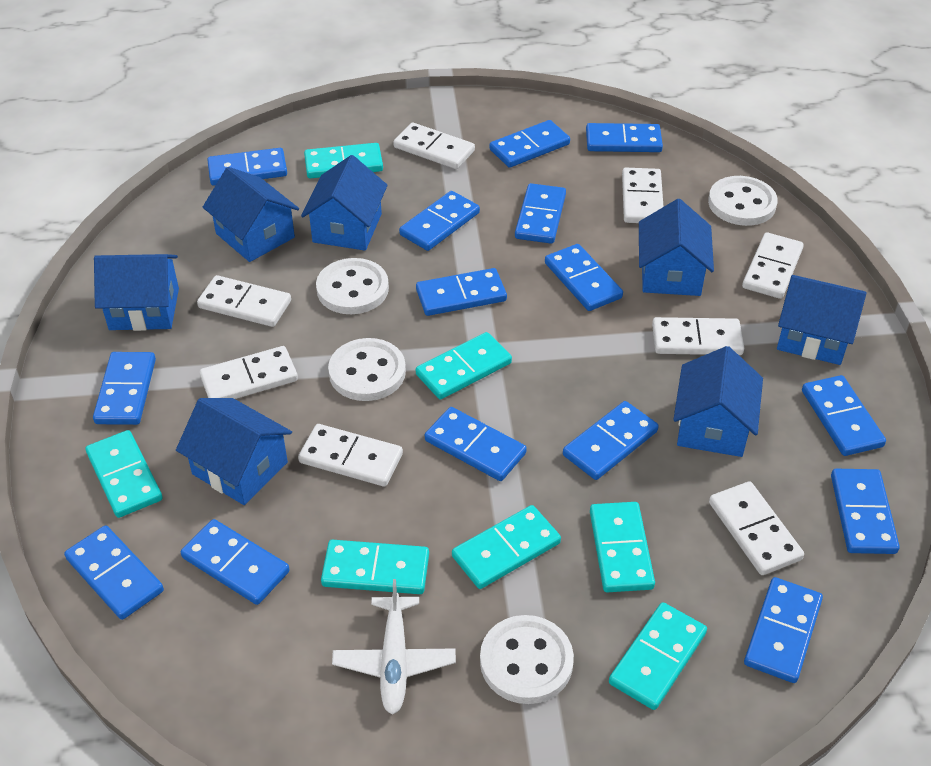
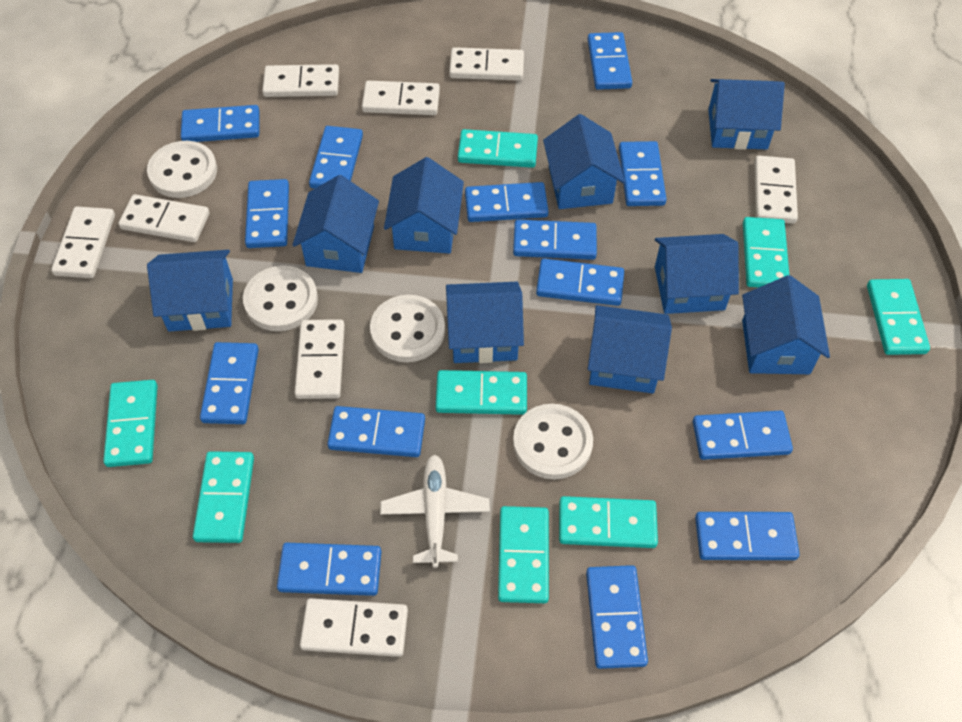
blue domino: 15 -> 14
blue house: 7 -> 9
turquoise domino: 7 -> 8

